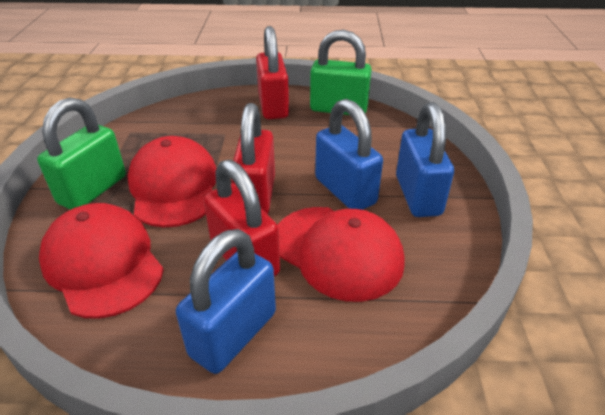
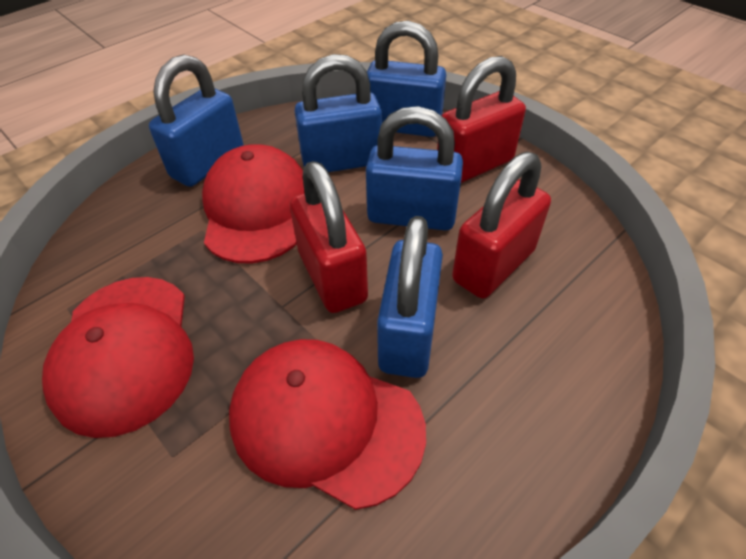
blue padlock: 3 -> 5
green padlock: 2 -> 0

